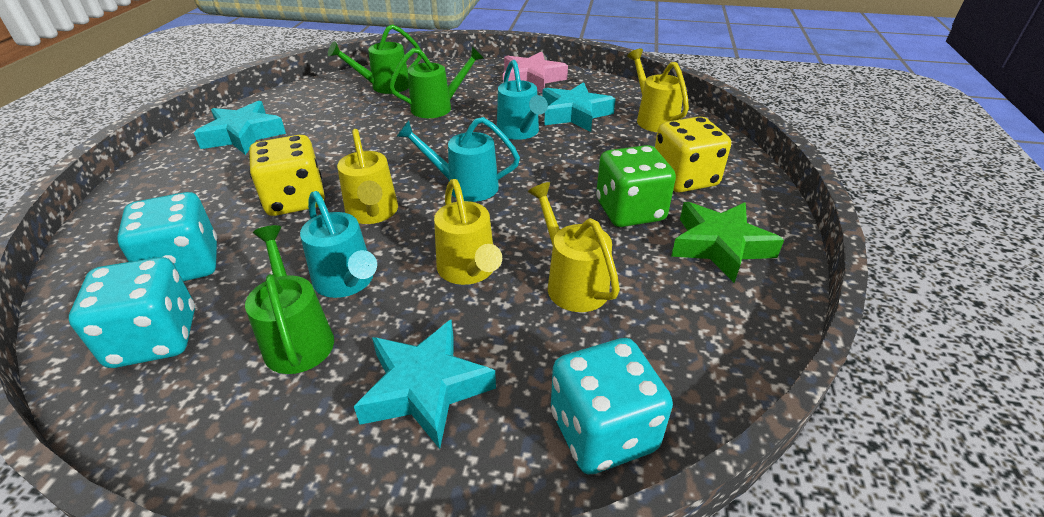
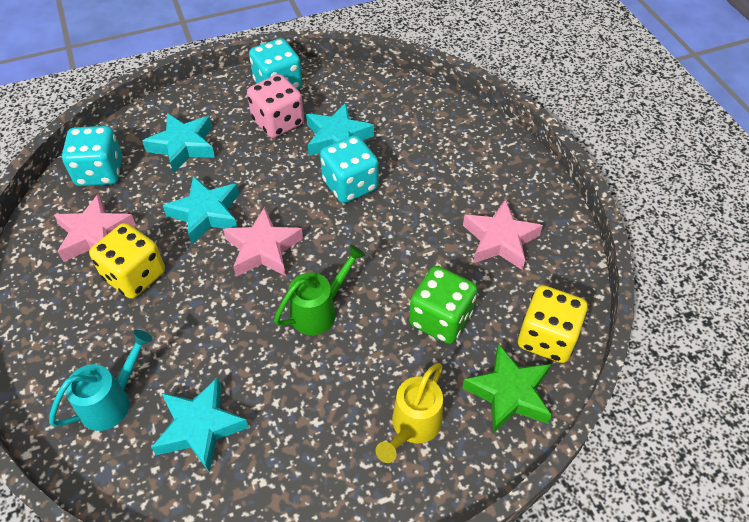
green watering can: 3 -> 1
pink dice: 0 -> 1
pink star: 1 -> 3
turquoise star: 3 -> 4
turquoise watering can: 3 -> 1
yellow watering can: 4 -> 1

